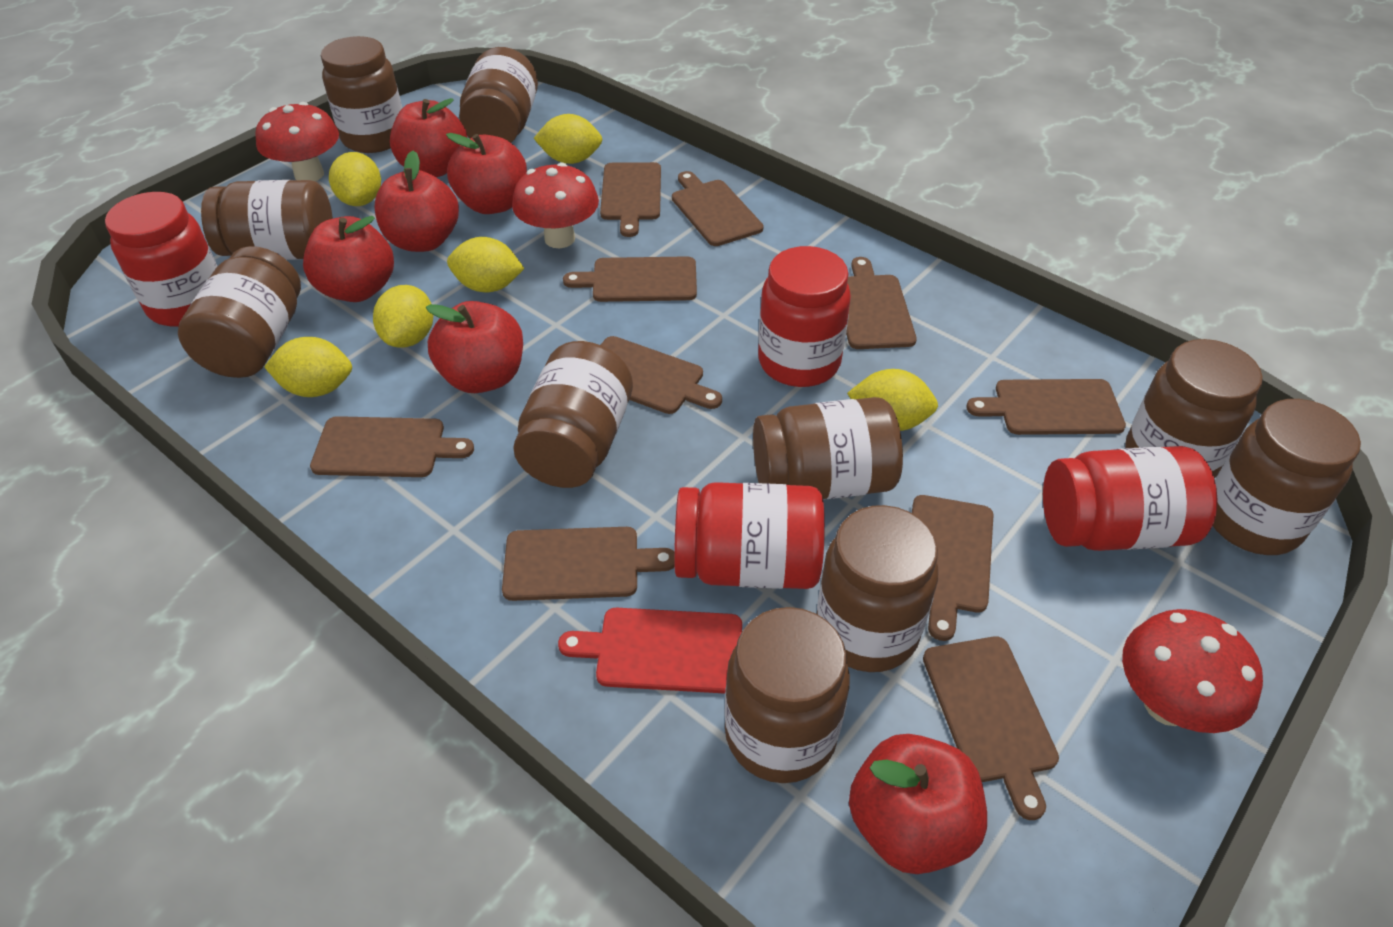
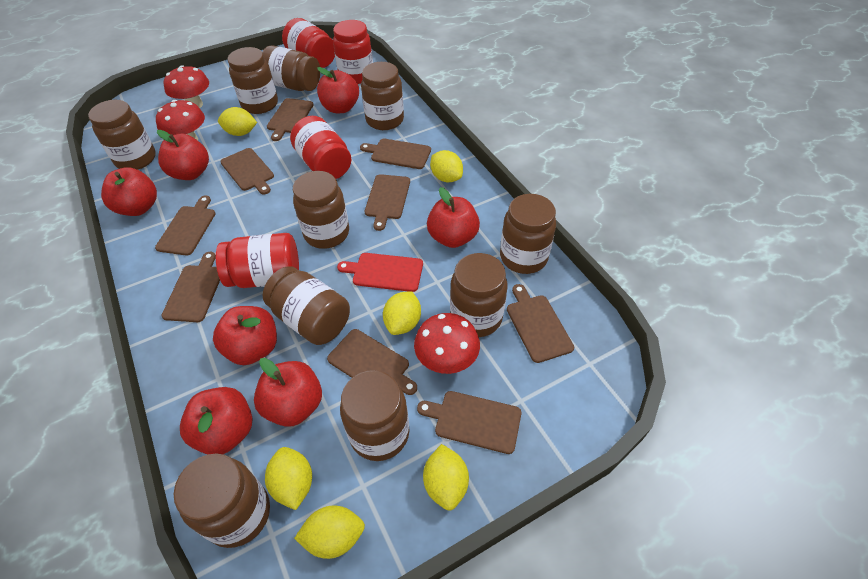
brown cutting board: 10 -> 9
red apple: 6 -> 7

